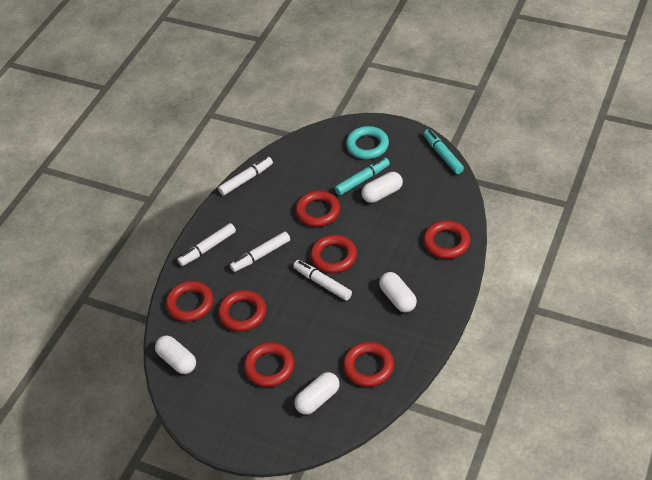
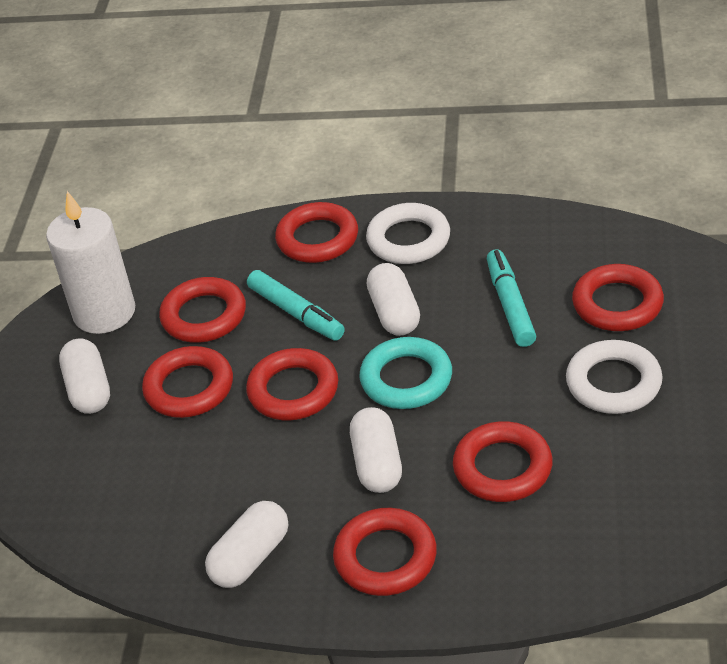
white candle: 0 -> 1
white marker: 4 -> 0
white ring: 0 -> 2

